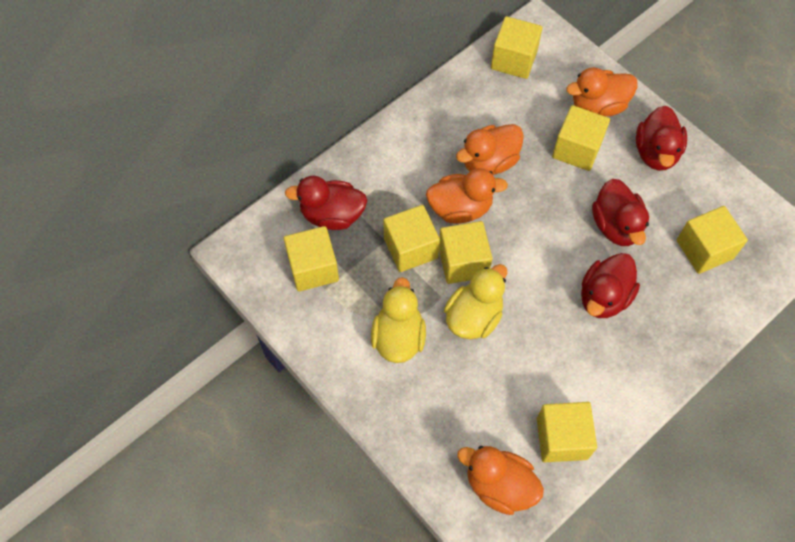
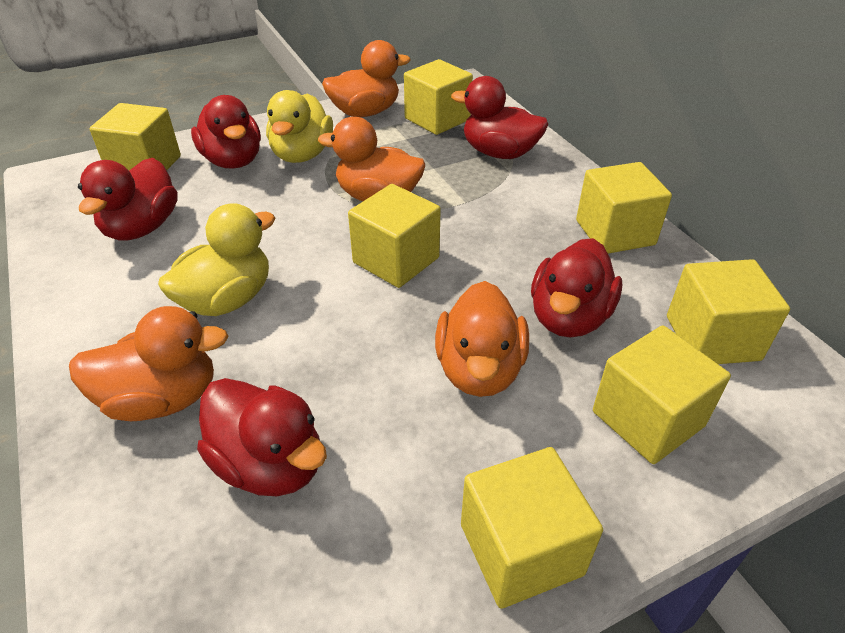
red duck: 4 -> 5

